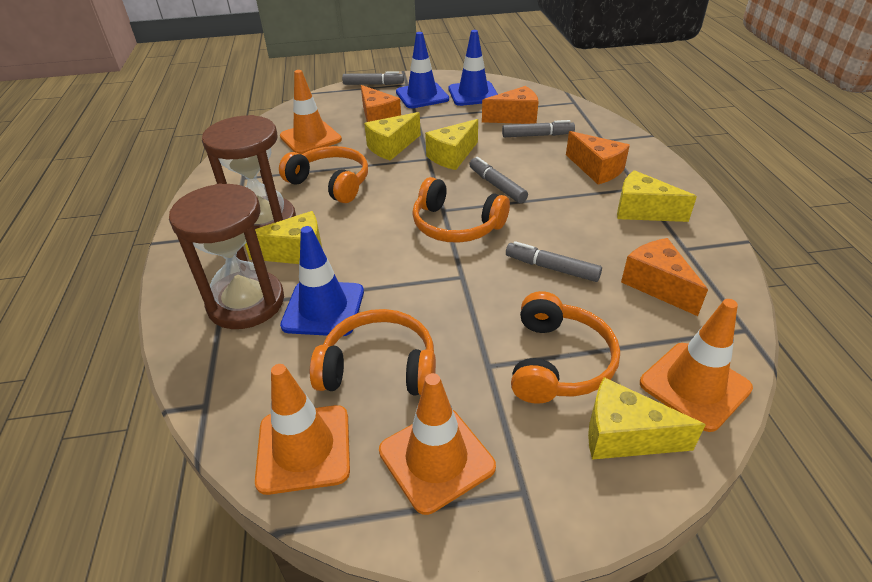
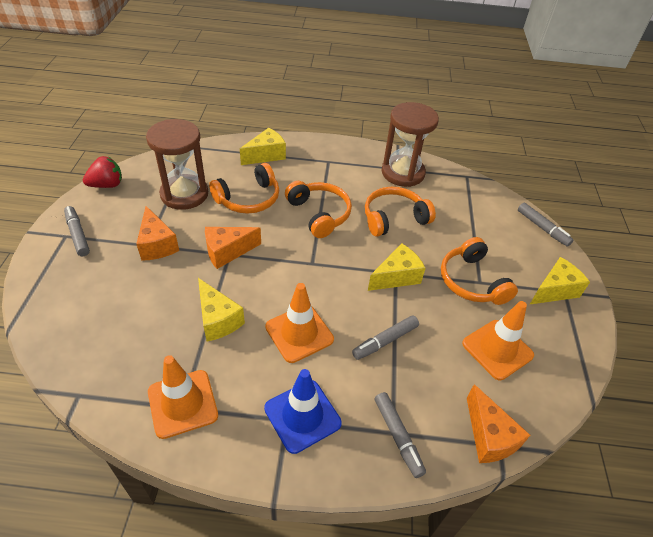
blue traffic cone: 3 -> 1
orange cheese: 4 -> 3
orange traffic cone: 4 -> 3
red strawberry: 0 -> 1
yellow cheese: 5 -> 4

